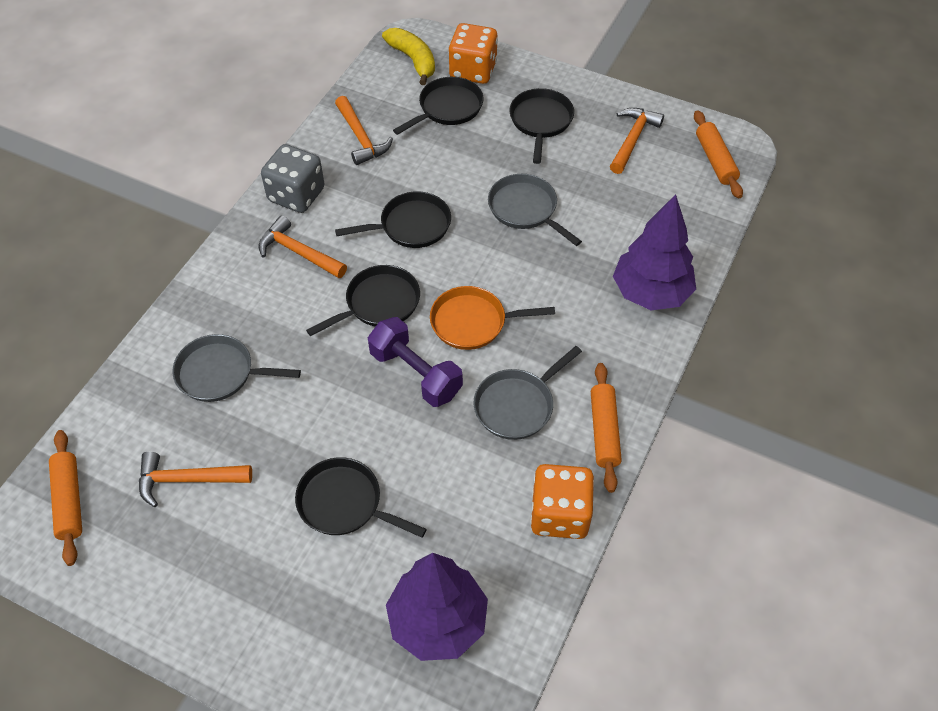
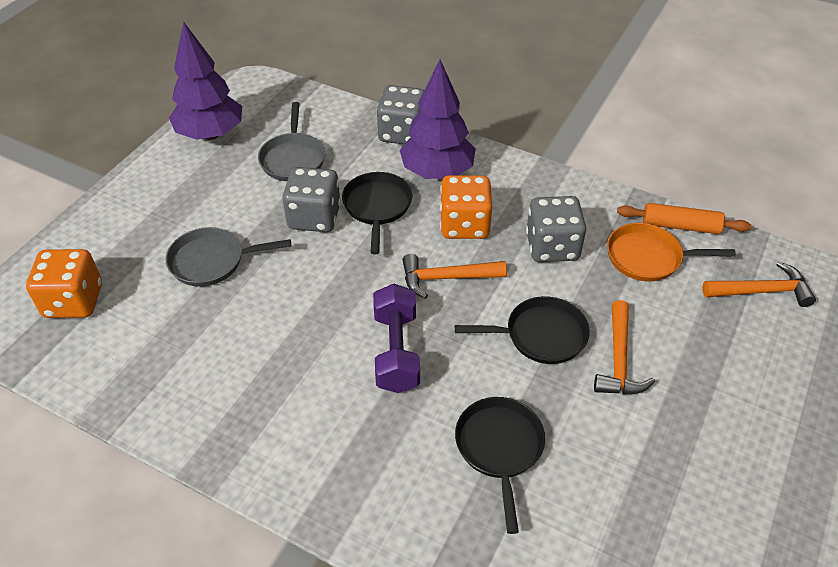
black pan: 5 -> 3
grey dice: 1 -> 3
grey pan: 3 -> 2
orange hammer: 4 -> 3
orange rolling pin: 3 -> 1
yellow banana: 1 -> 0

